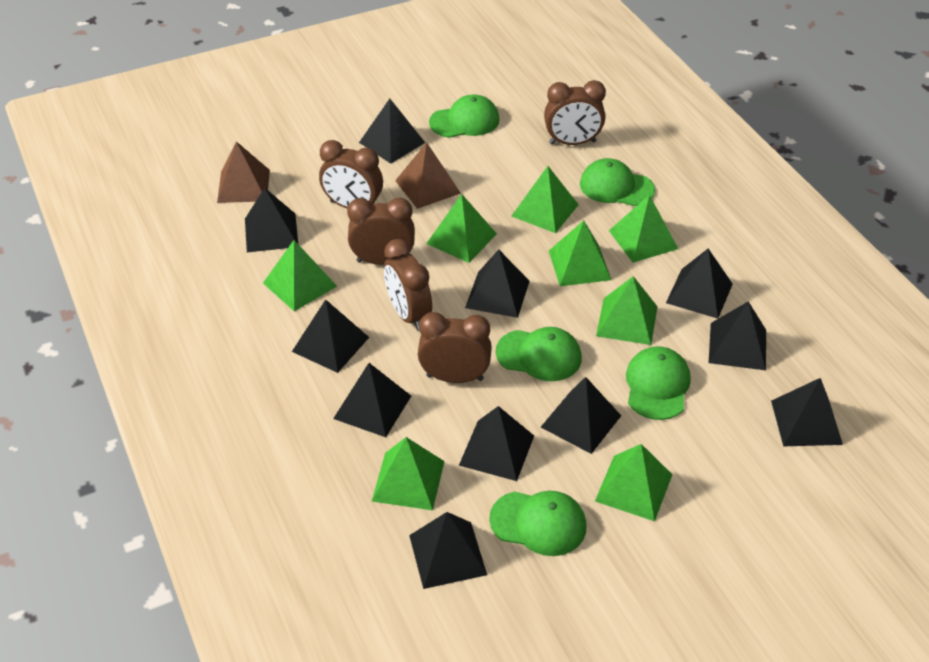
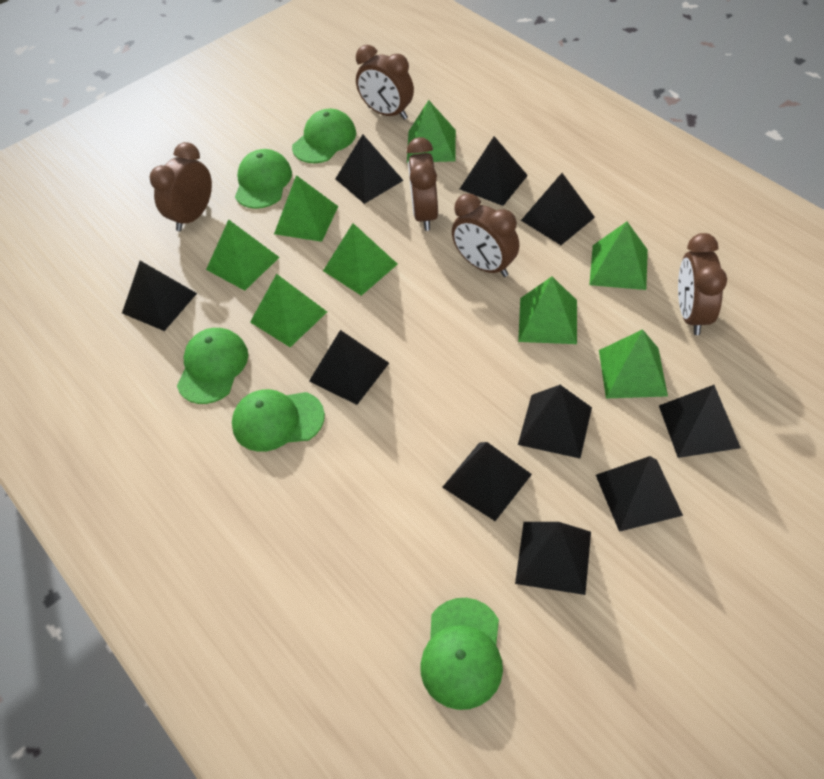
black pyramid: 11 -> 10
brown pyramid: 2 -> 0

